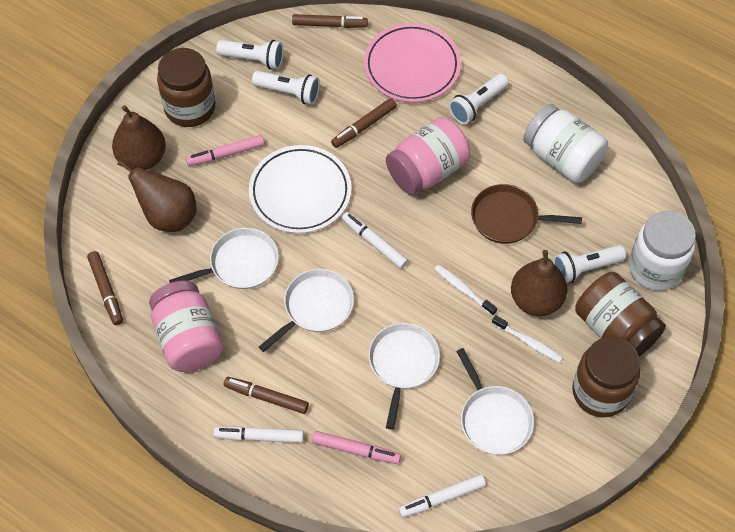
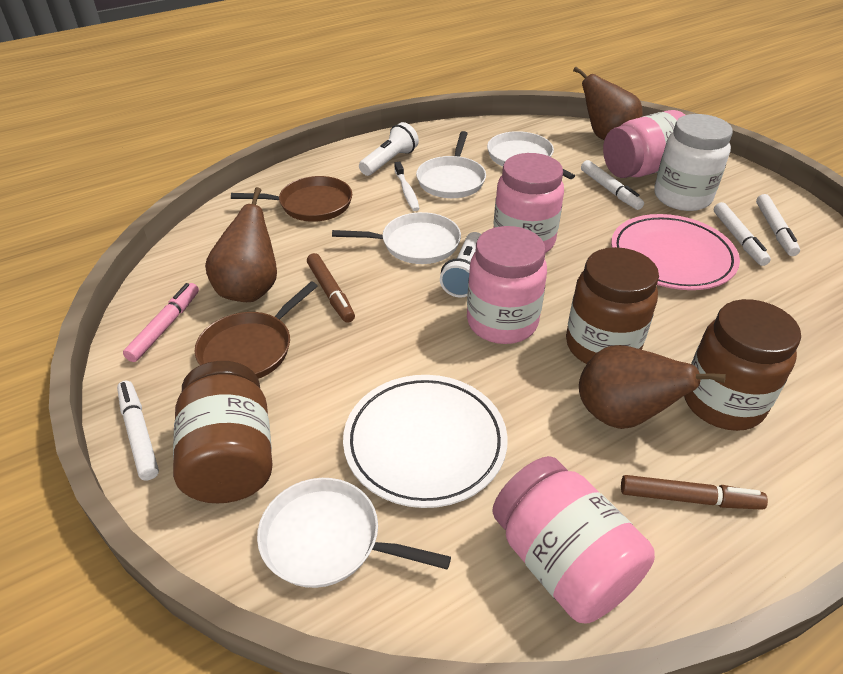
brown marker: 4 -> 2
brown pan: 1 -> 2
pink jar: 2 -> 4
pink marker: 2 -> 1
white flashlight: 4 -> 2
white jar: 2 -> 1
white marker: 3 -> 4
white toothbrush: 2 -> 1

